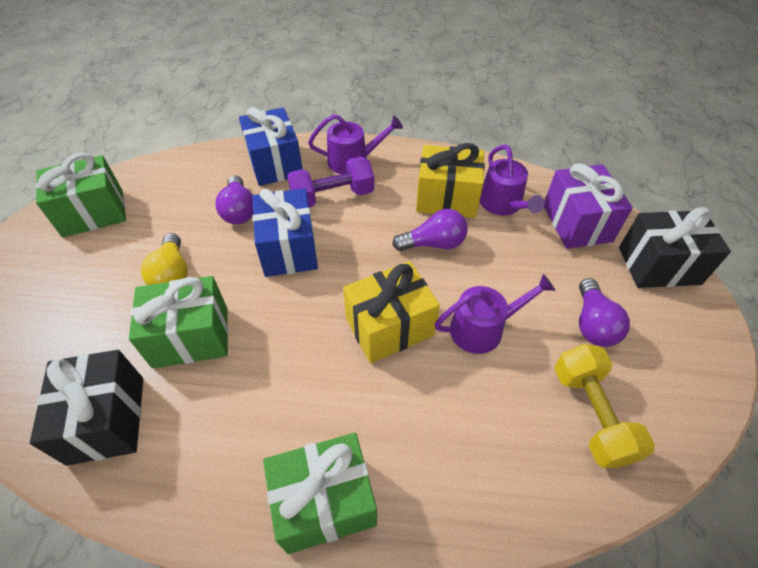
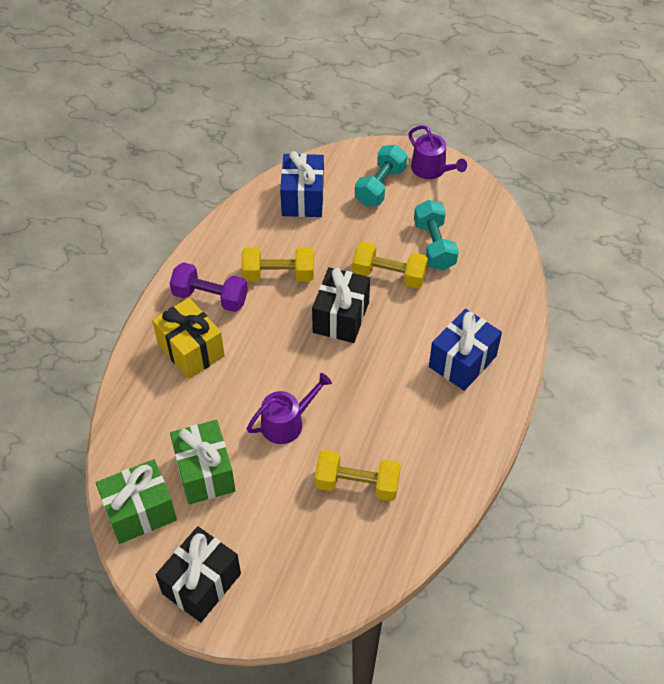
green gift: 3 -> 2
purple gift: 1 -> 0
purple light bulb: 3 -> 0
purple watering can: 3 -> 2
turquoise dumbbell: 0 -> 2
yellow dumbbell: 1 -> 3
yellow gift: 2 -> 1
yellow light bulb: 1 -> 0

